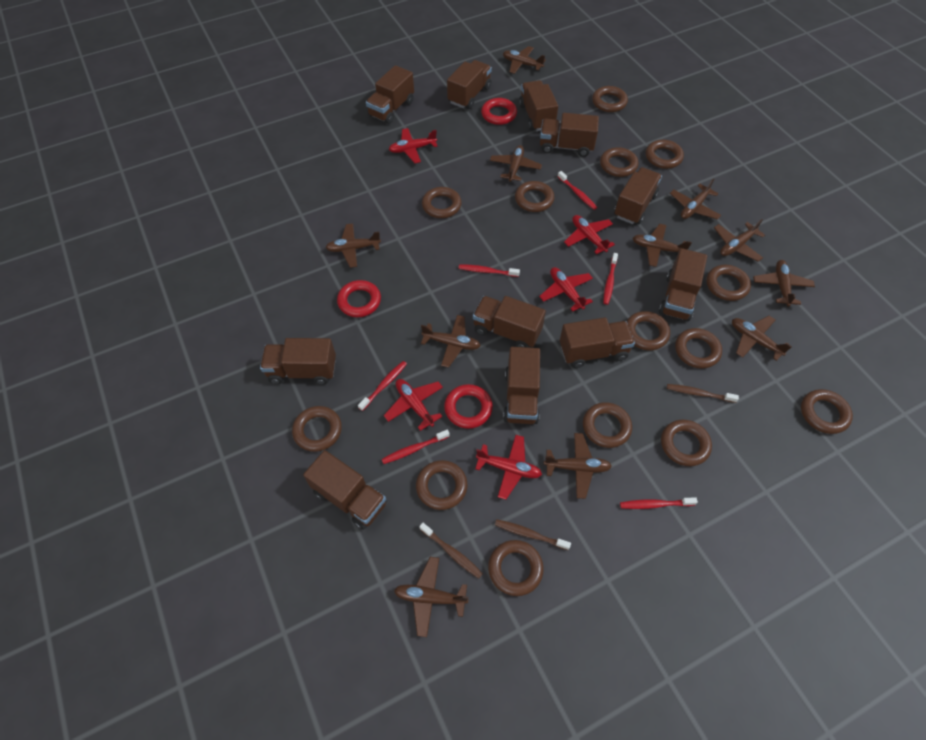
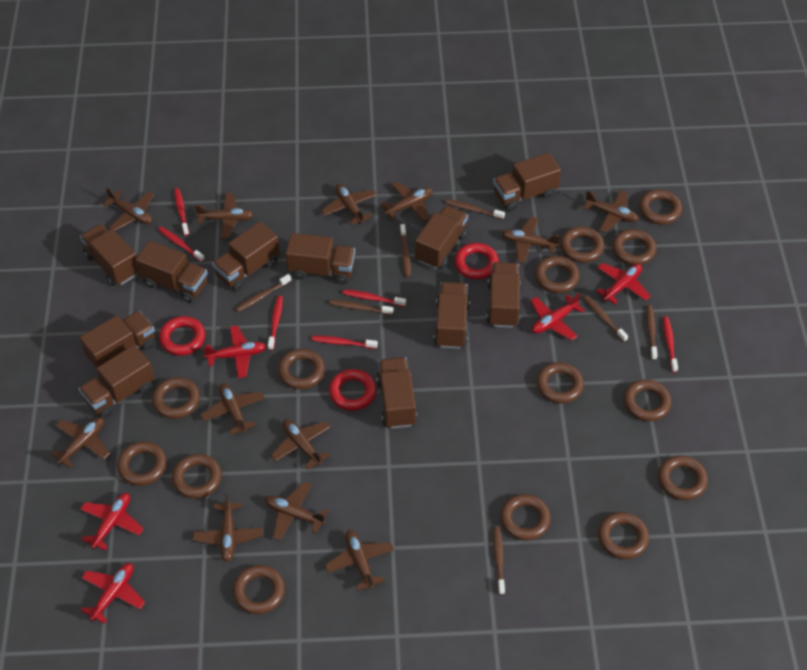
brown plane: 11 -> 12
brown toothbrush: 3 -> 7

